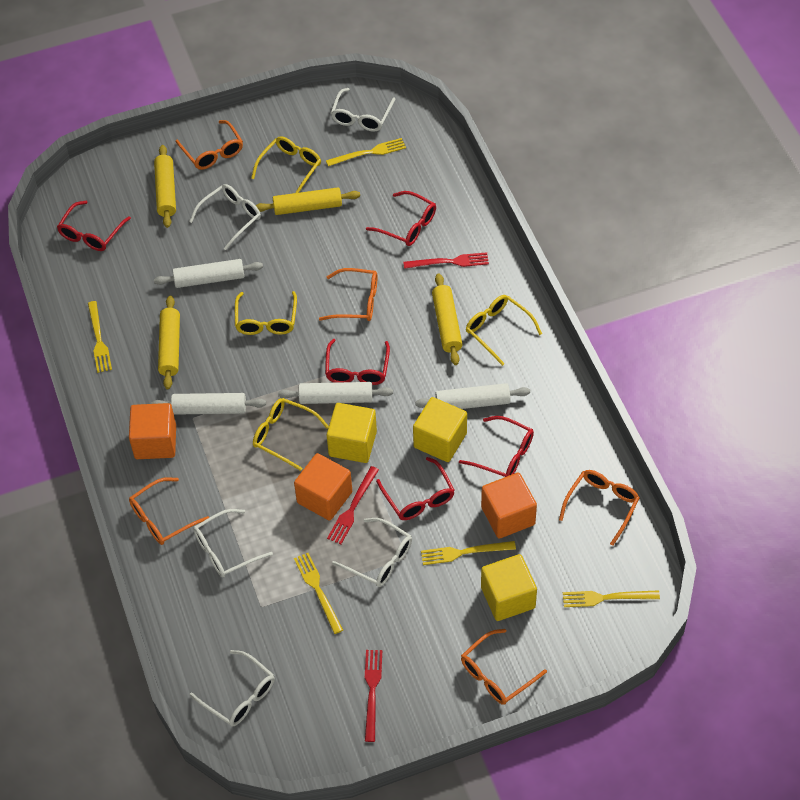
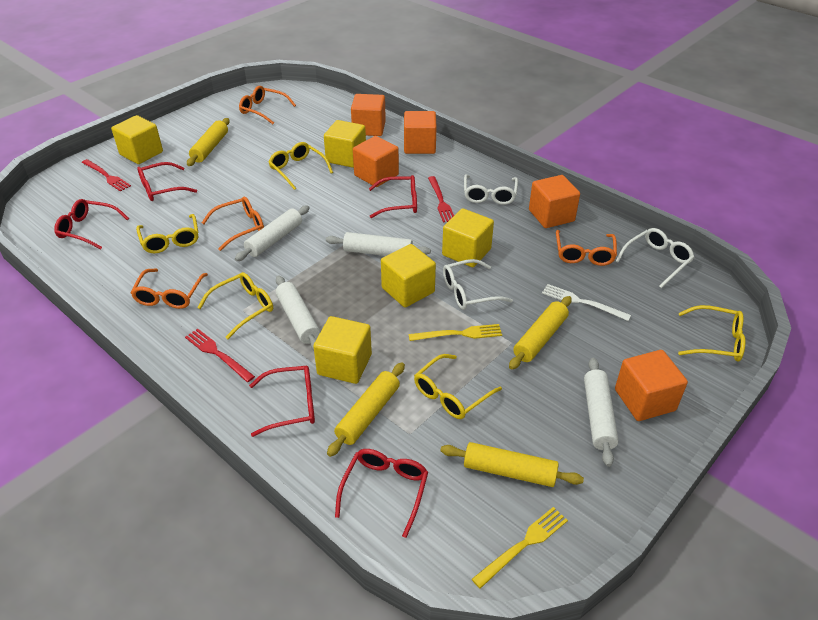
orange cube: 3 -> 5
orange glasses: 5 -> 4
white fork: 0 -> 1
white glasses: 5 -> 3
yellow cube: 3 -> 5
yellow fork: 5 -> 2
yellow glasses: 4 -> 5

